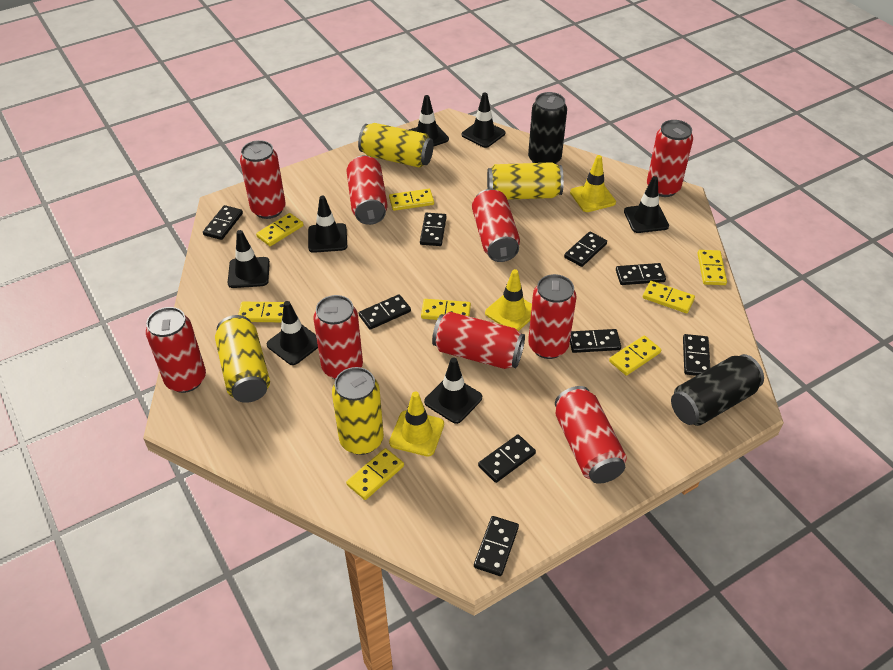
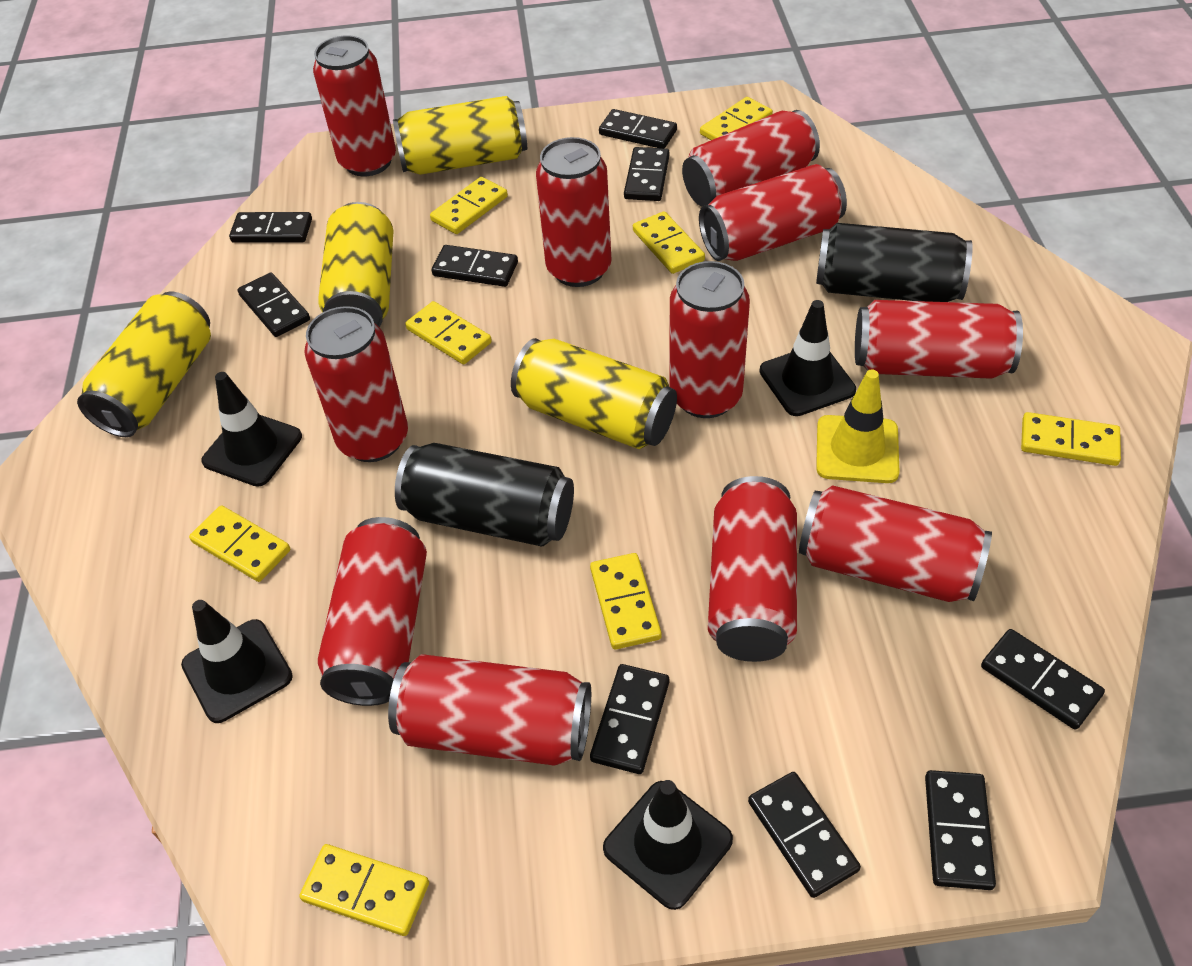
black traffic cone: 7 -> 4
red can: 9 -> 11
yellow traffic cone: 3 -> 1

